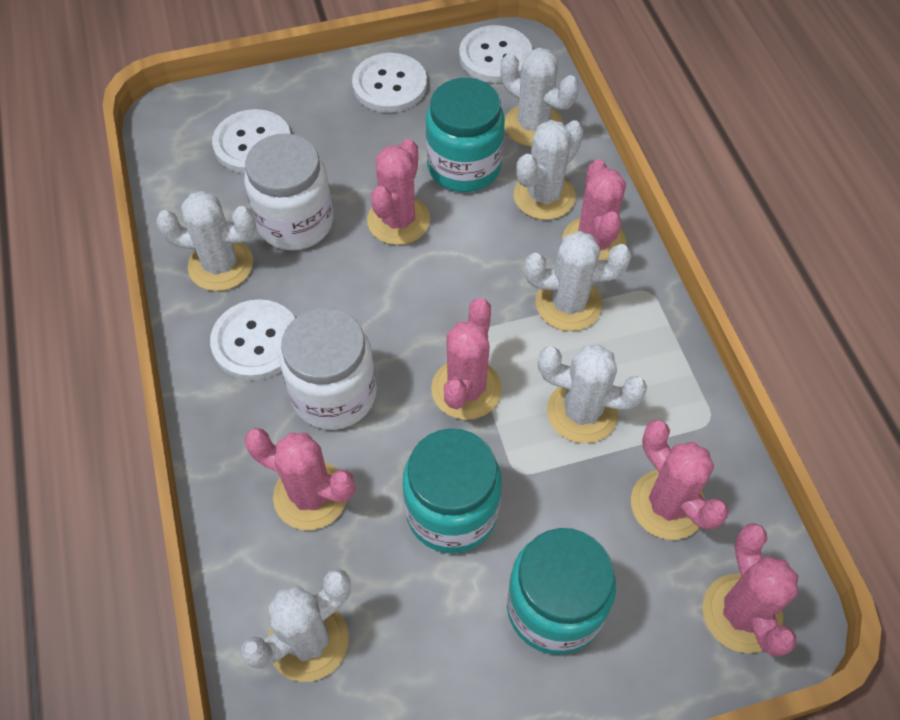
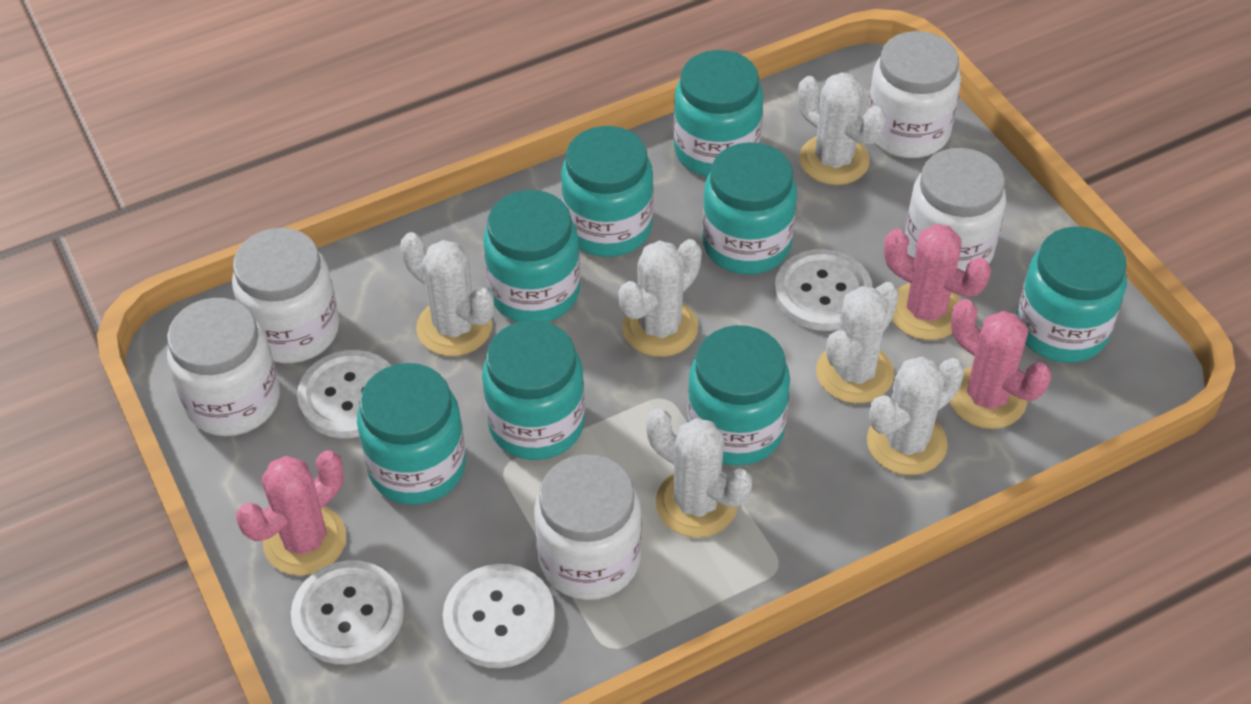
pink cactus: 6 -> 3
turquoise jar: 3 -> 8
white jar: 2 -> 5

